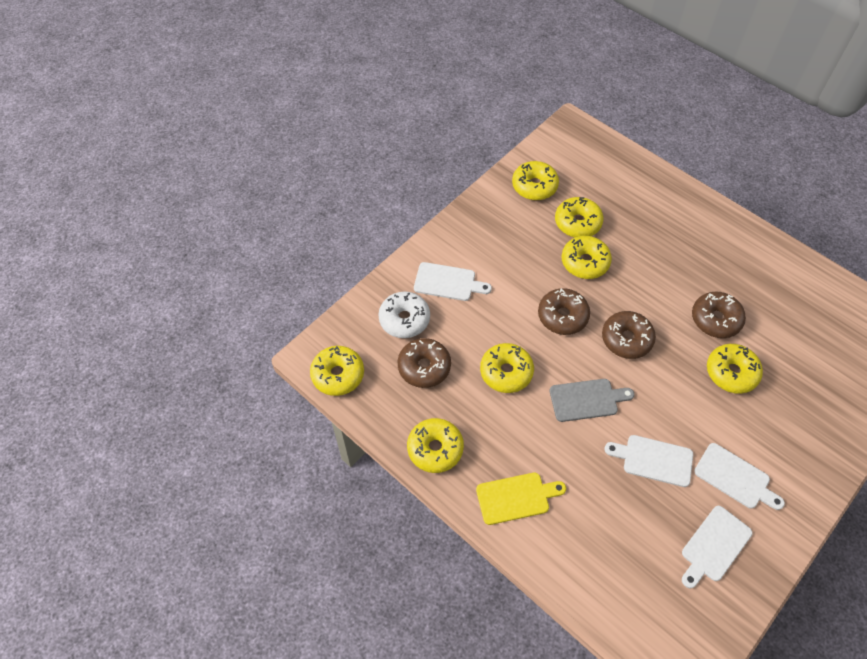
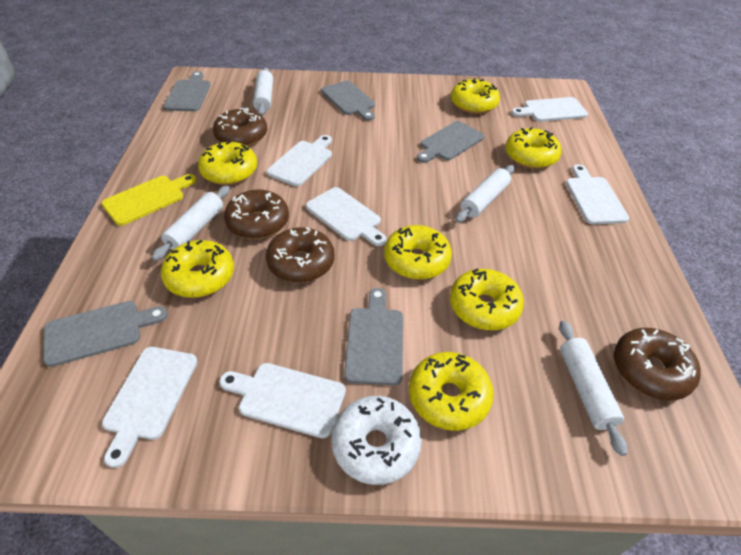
grey cutting board: 1 -> 5
white cutting board: 4 -> 6
white rolling pin: 0 -> 4

